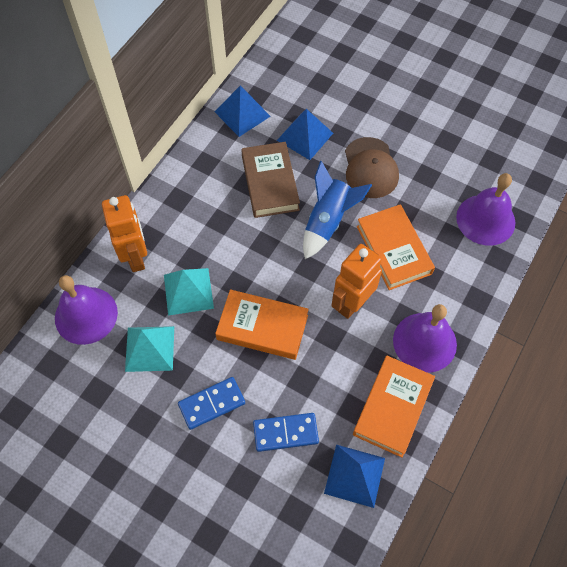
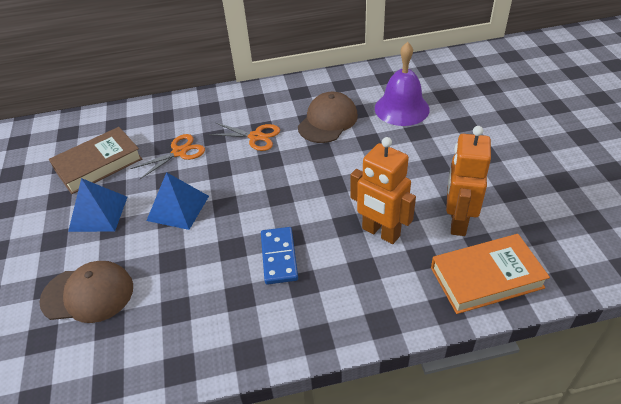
blue domino: 2 -> 1
blue pyramid: 3 -> 2
blue rocket: 1 -> 0
brown cap: 1 -> 2
orange book: 3 -> 1
orange scissors: 0 -> 2
purple bell: 3 -> 1
turquoise pyramid: 2 -> 0

